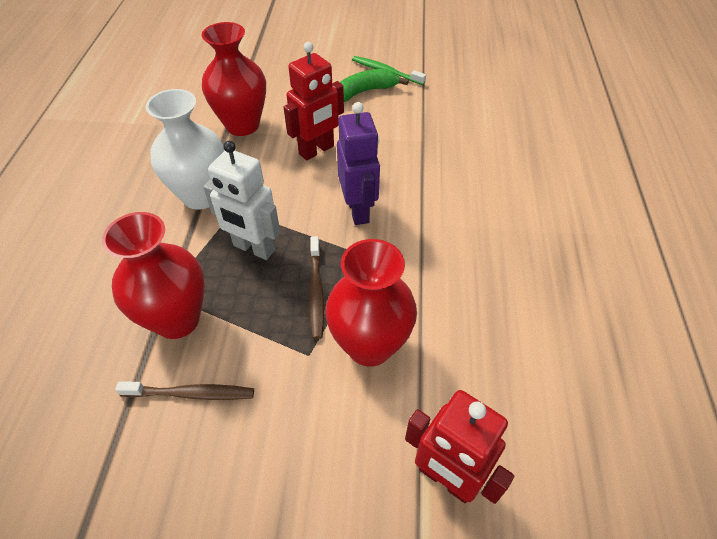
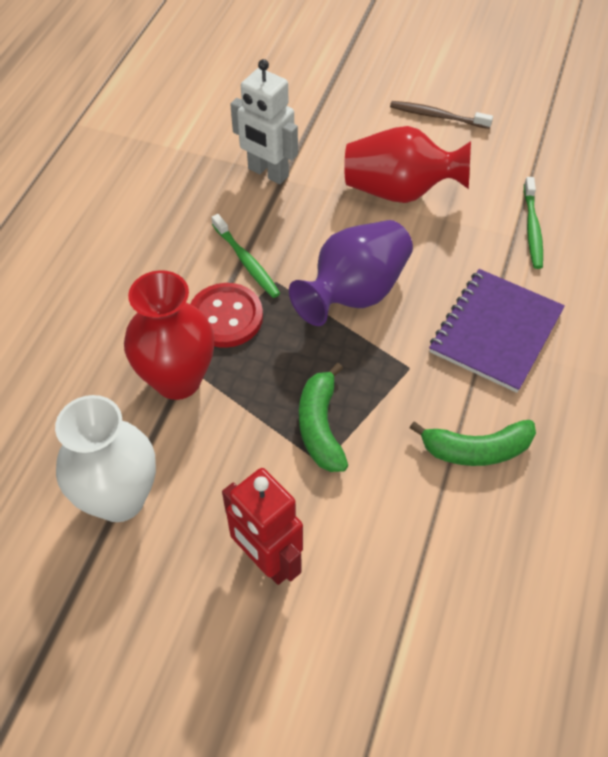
brown toothbrush: 2 -> 1
green banana: 1 -> 2
green toothbrush: 1 -> 2
purple notebook: 0 -> 1
purple robot: 1 -> 0
purple vase: 0 -> 1
red button: 0 -> 1
red robot: 2 -> 1
red vase: 3 -> 2

